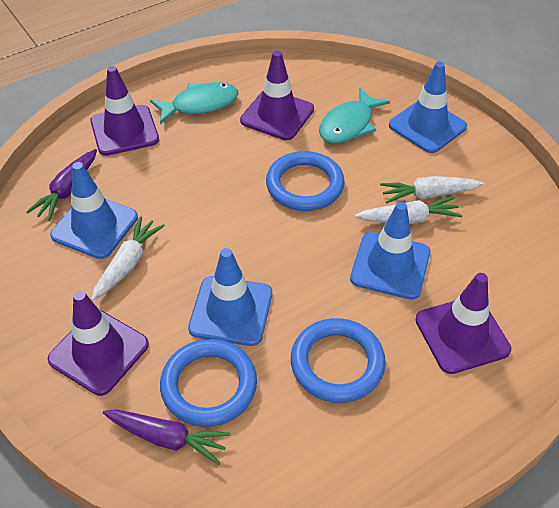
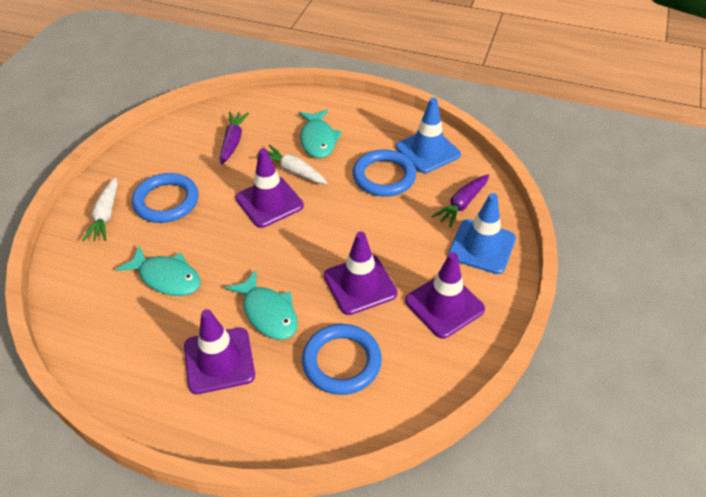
blue traffic cone: 4 -> 2
turquoise fish: 2 -> 3
white carrot: 3 -> 2

